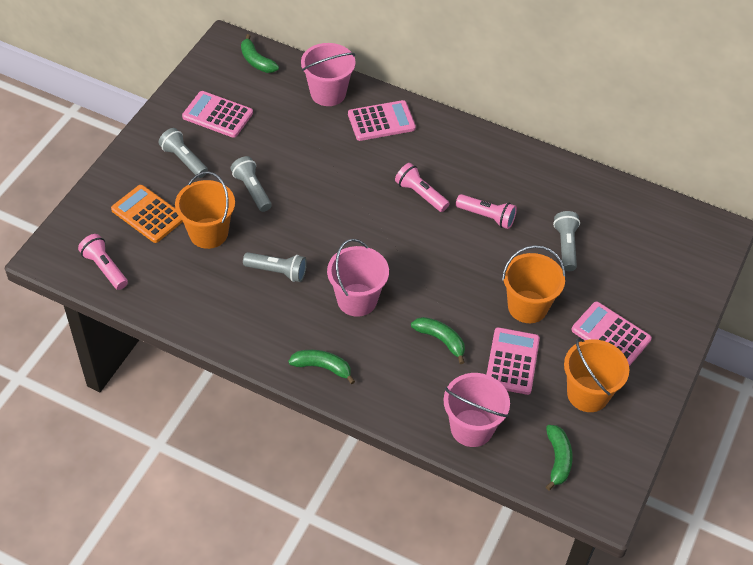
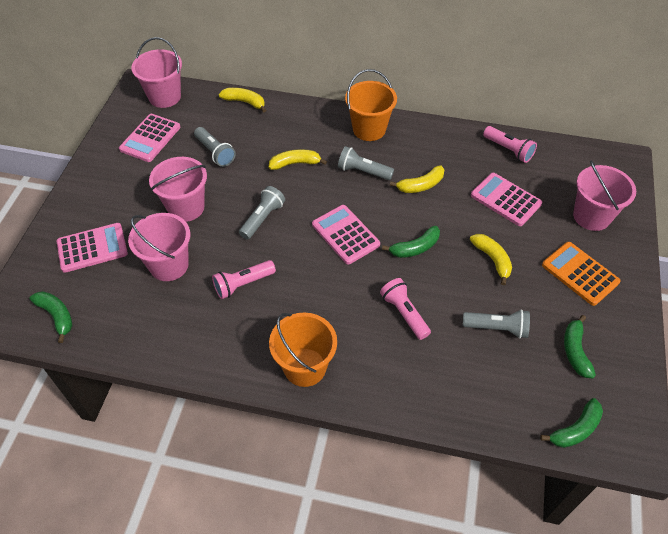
orange bucket: 3 -> 2
pink bucket: 3 -> 4
yellow banana: 0 -> 4

